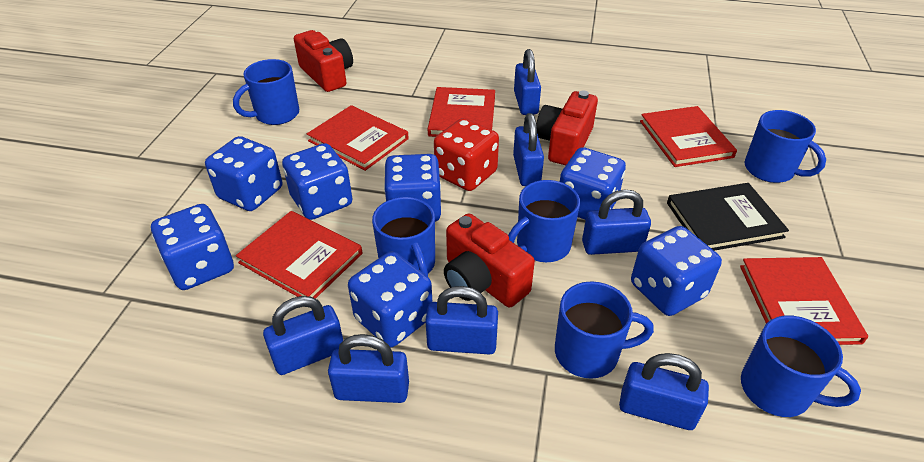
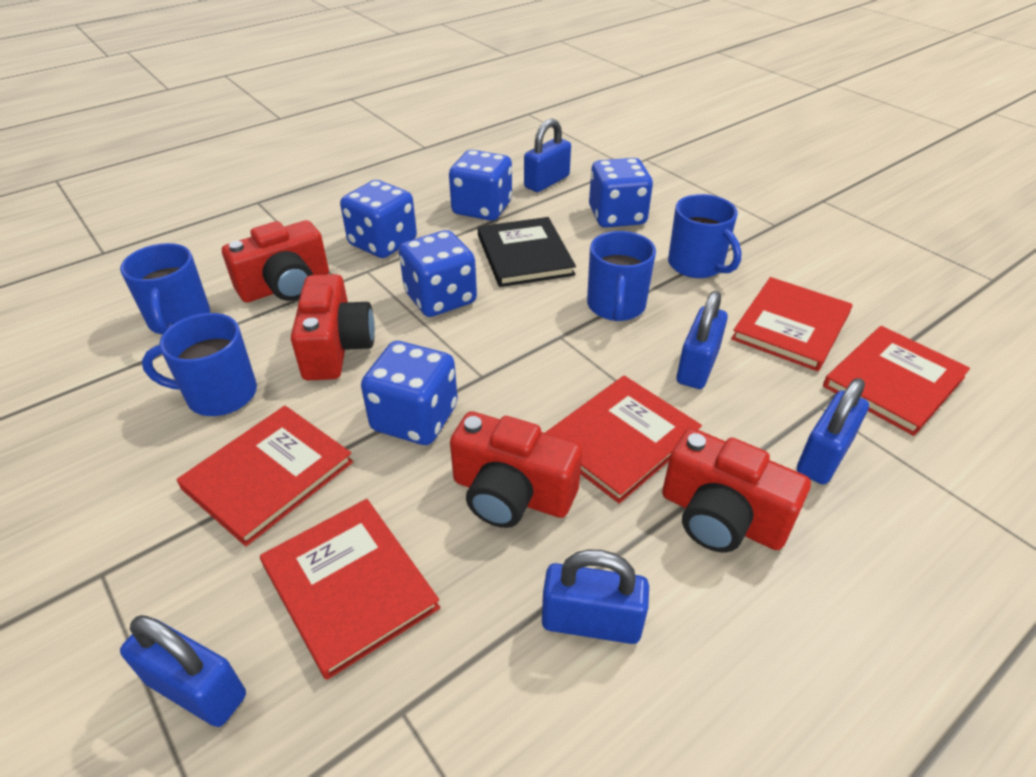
blue dice: 7 -> 5
blue mug: 6 -> 4
blue padlock: 7 -> 5
red camera: 3 -> 4
red dice: 1 -> 0

